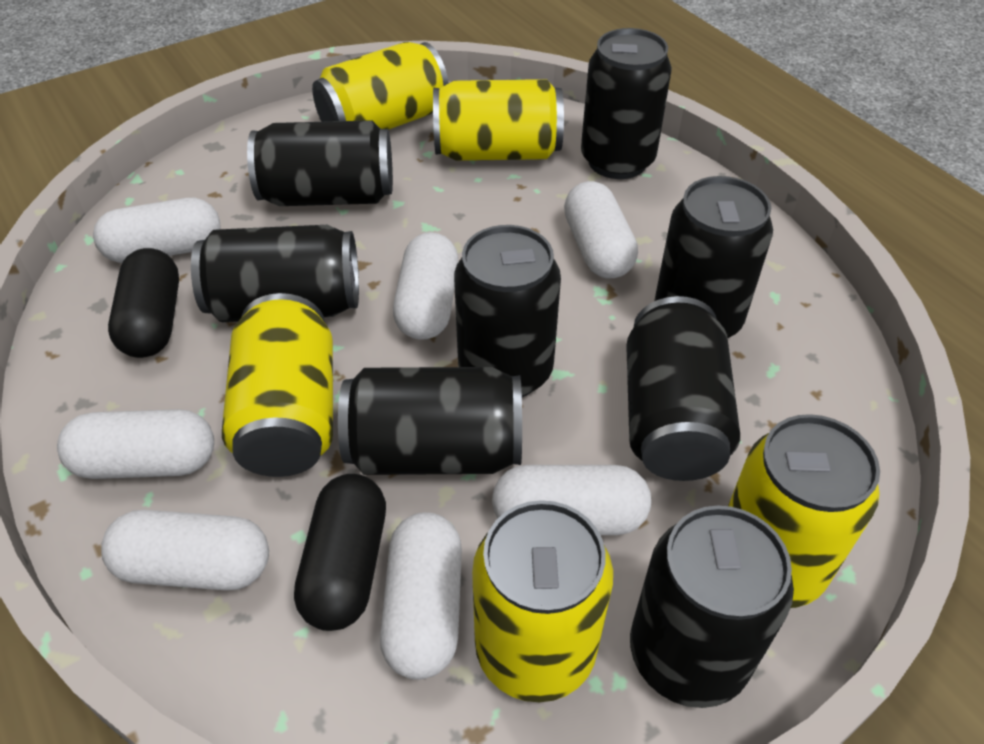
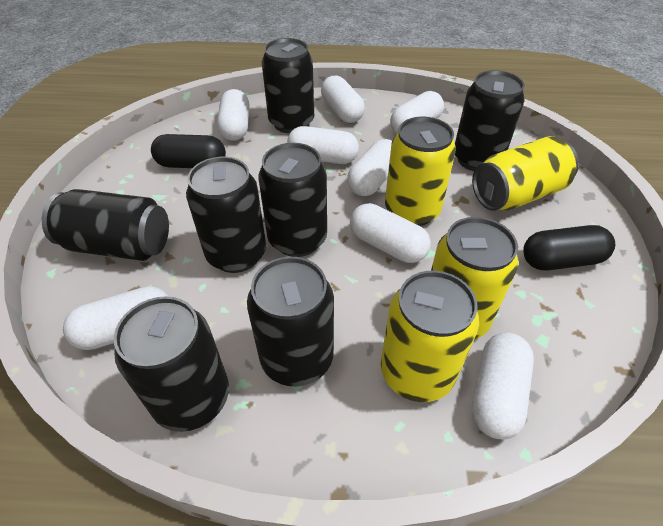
black can: 8 -> 7
white capsule: 7 -> 8
yellow can: 5 -> 4

